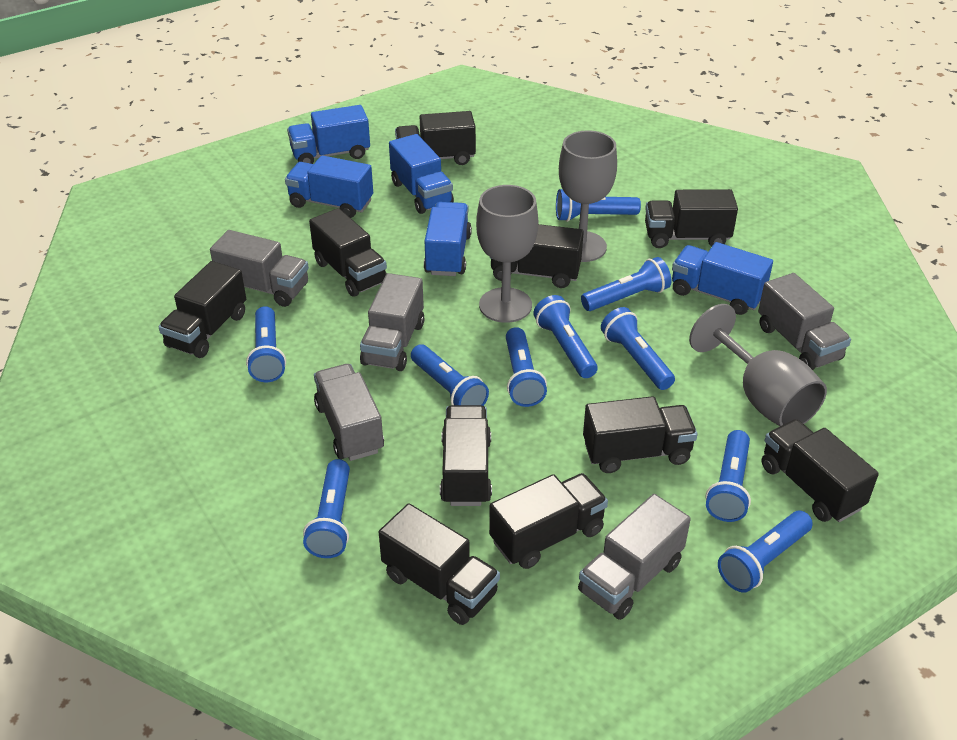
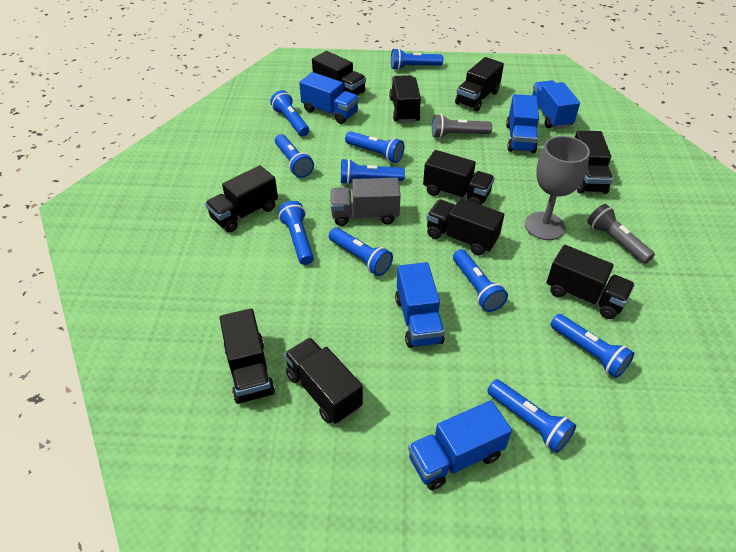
grey flashlight: 0 -> 2
grey goblet: 3 -> 1
grey truck: 5 -> 1

